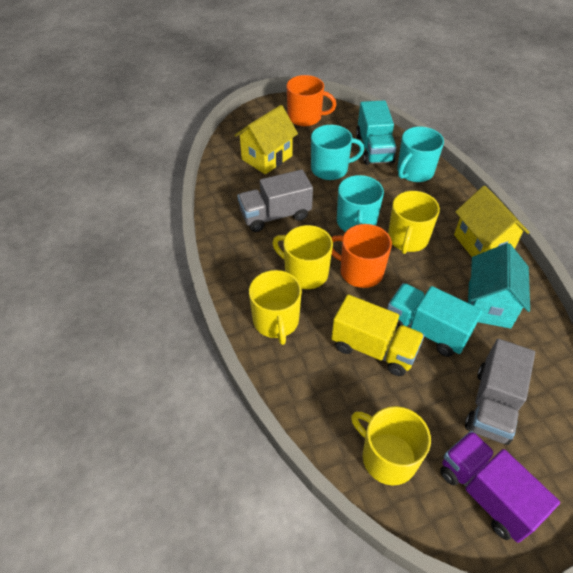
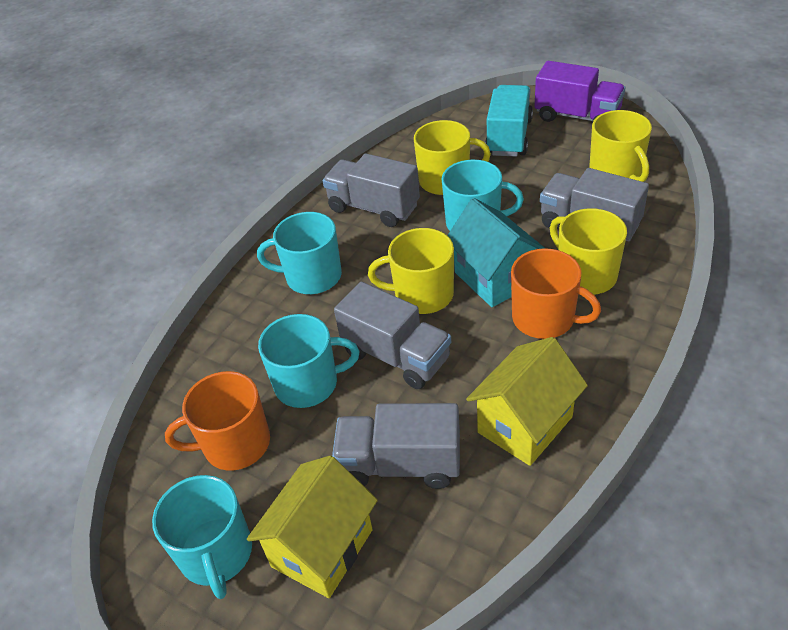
grey truck: 2 -> 4
turquoise mug: 3 -> 4
turquoise truck: 2 -> 1
yellow truck: 1 -> 0

